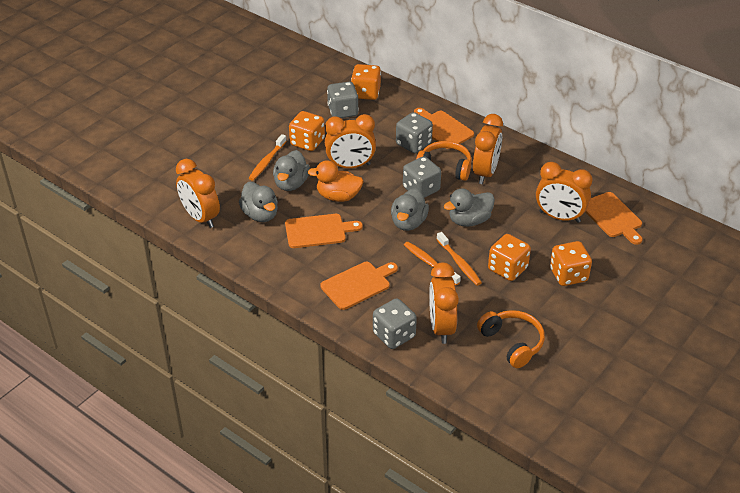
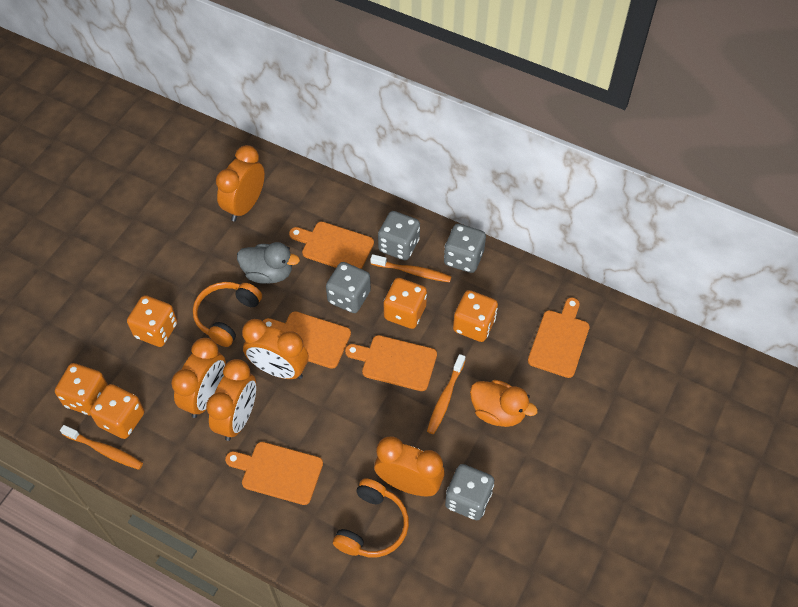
grey duck: 4 -> 1
orange cutting board: 4 -> 5
orange dice: 4 -> 5

